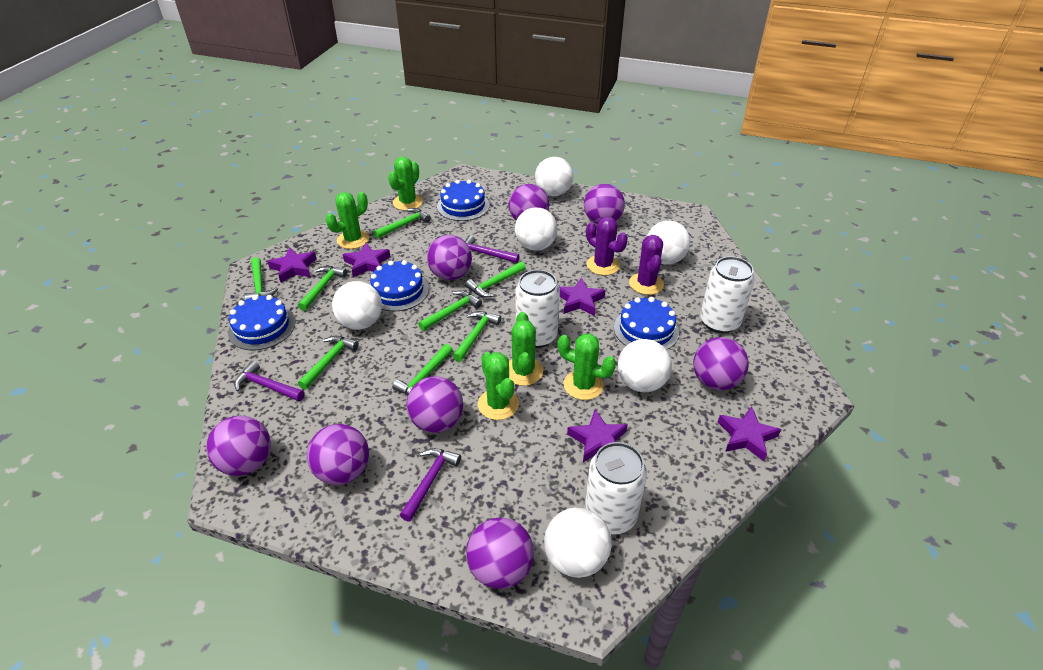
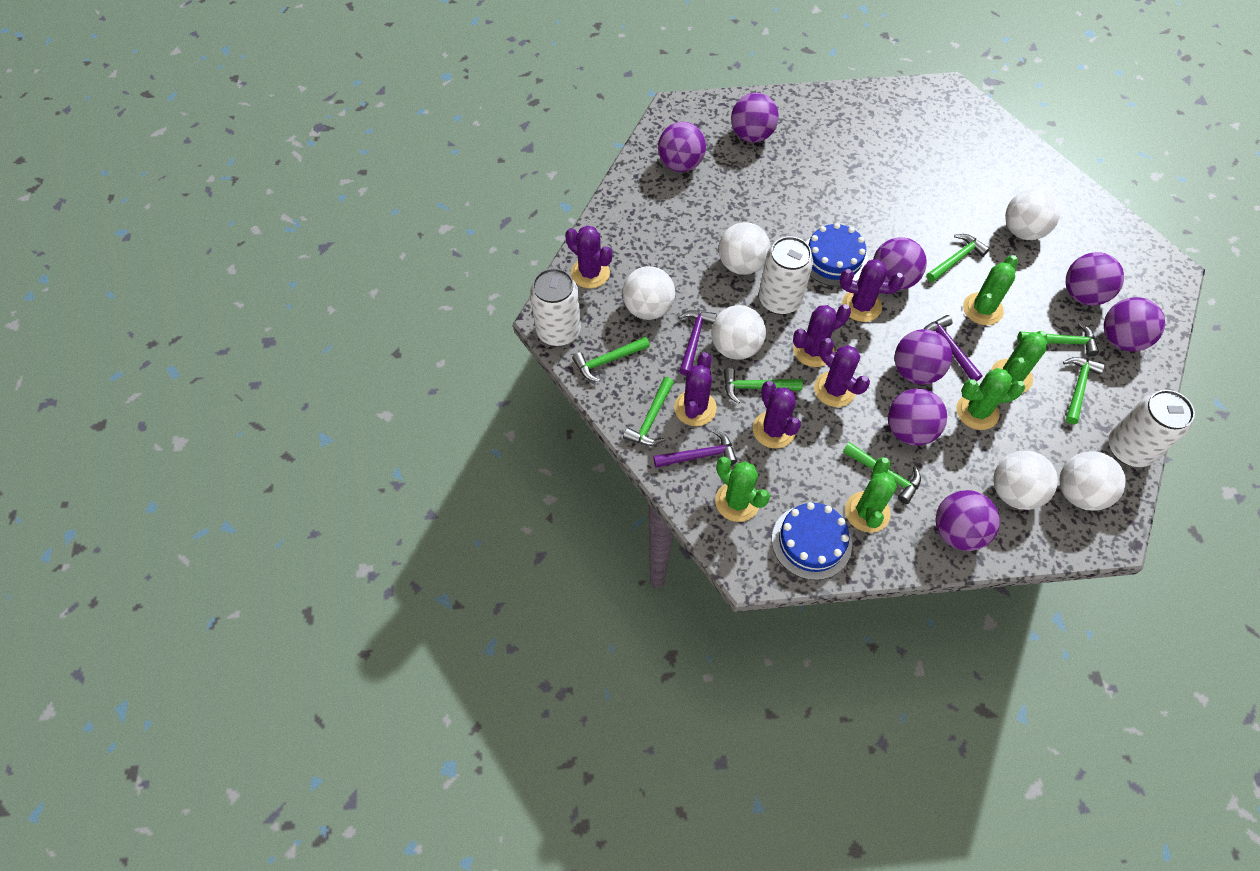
blue cake: 4 -> 2
green hammer: 8 -> 7
purple cactus: 2 -> 6
purple star: 5 -> 0

